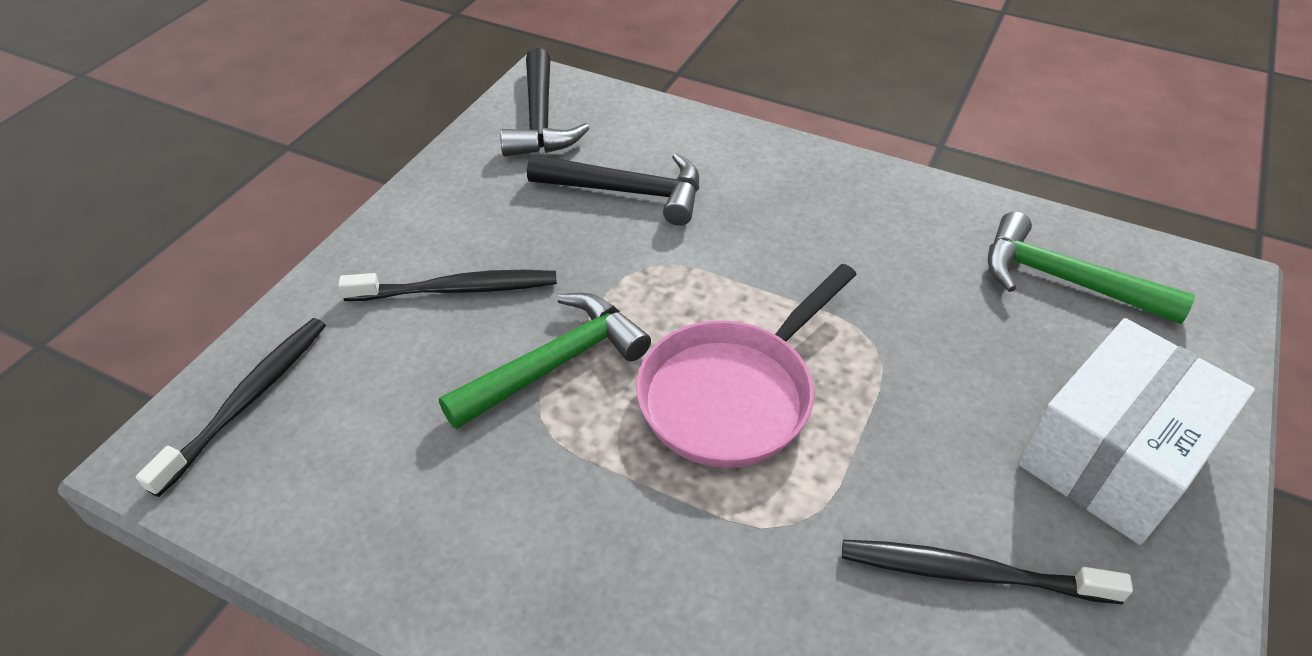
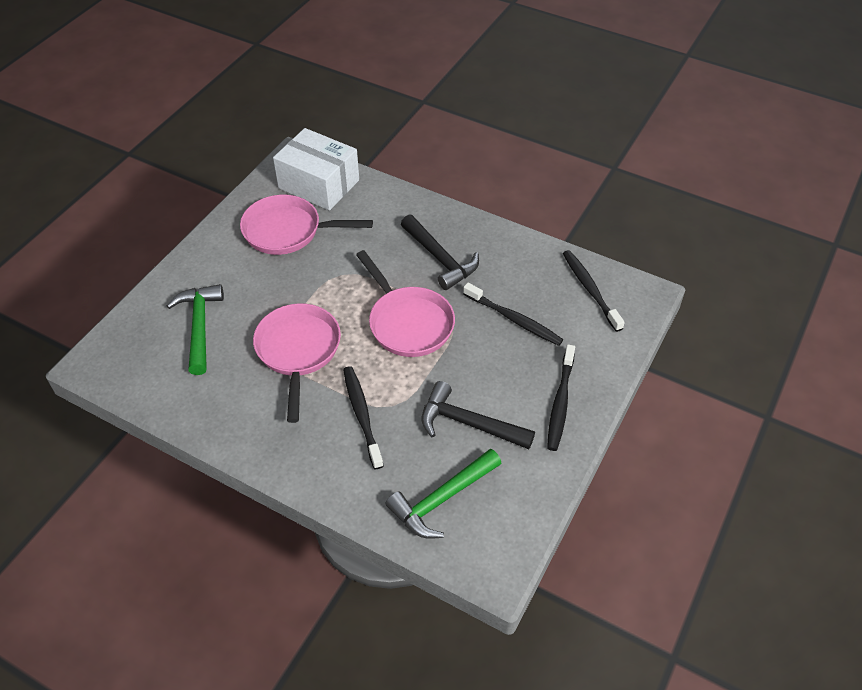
black toothbrush: 3 -> 4
pink pan: 1 -> 3

